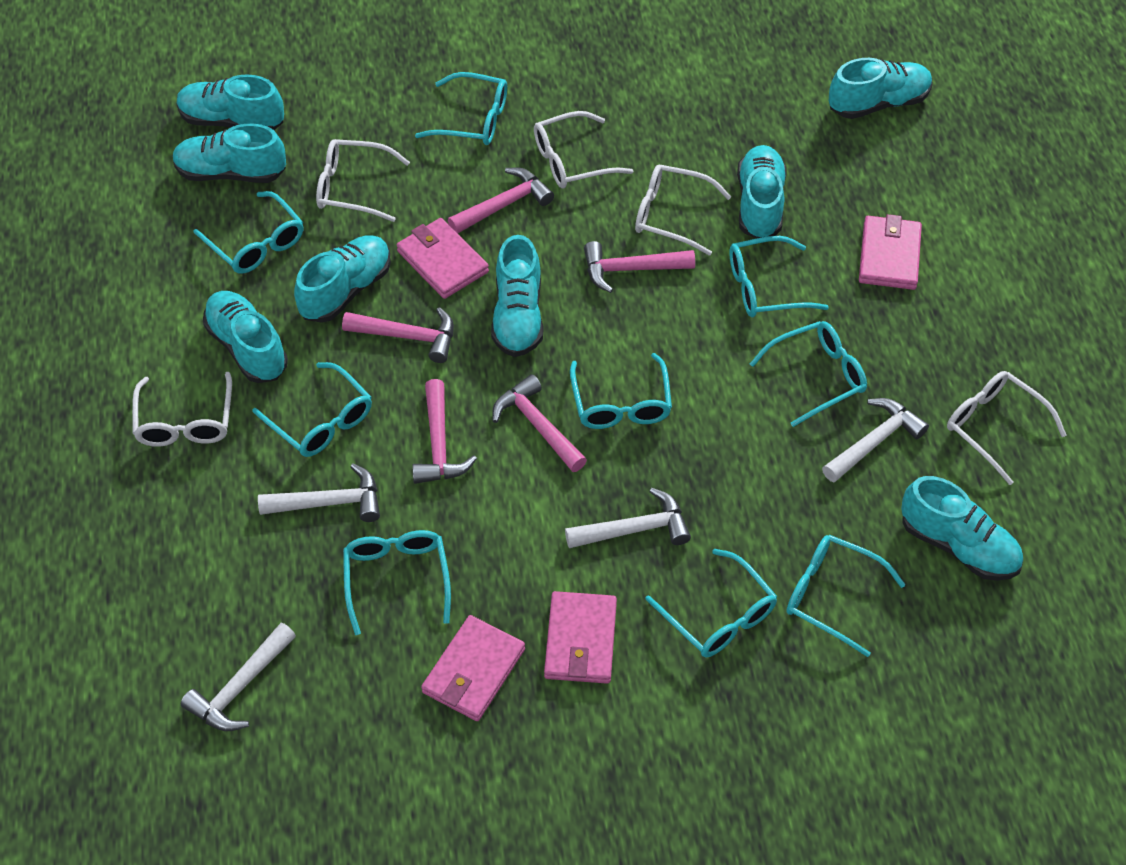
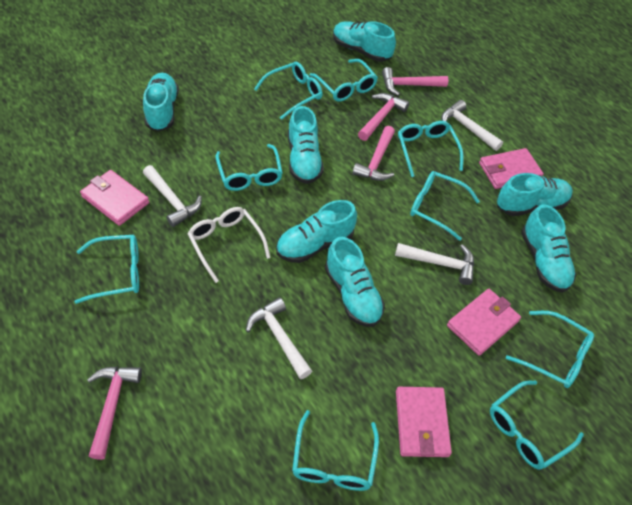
pink hammer: 5 -> 4
turquoise shoe: 8 -> 7
white glasses: 5 -> 1

